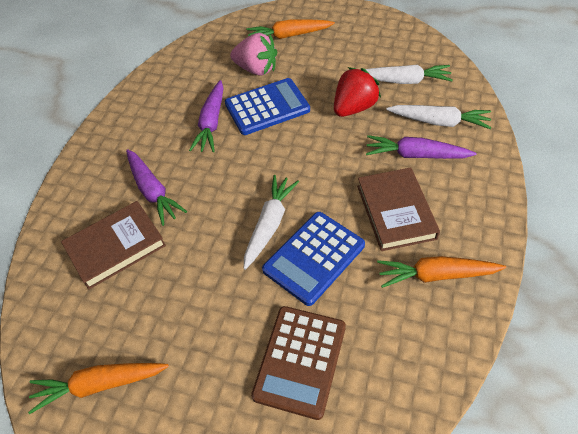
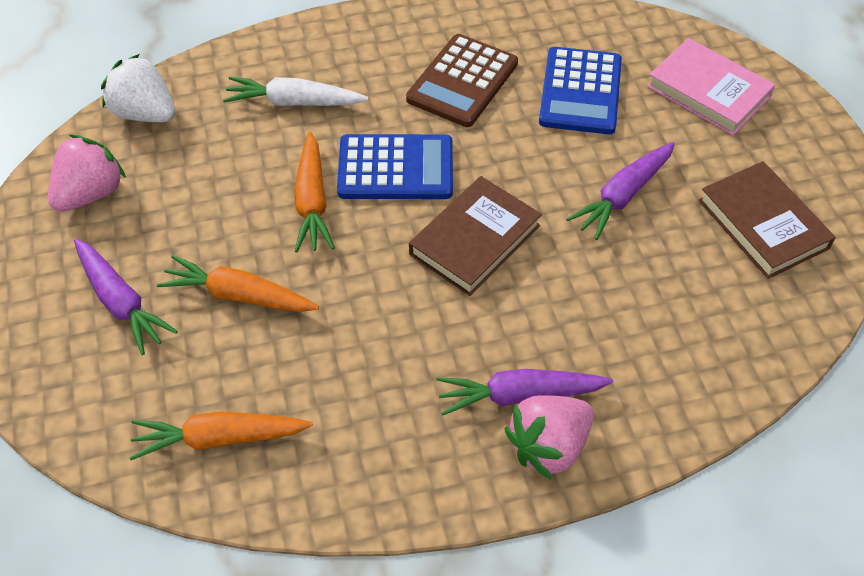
pink book: 0 -> 1
pink strawberry: 1 -> 2
red strawberry: 1 -> 0
white carrot: 3 -> 1
white strawberry: 0 -> 1

